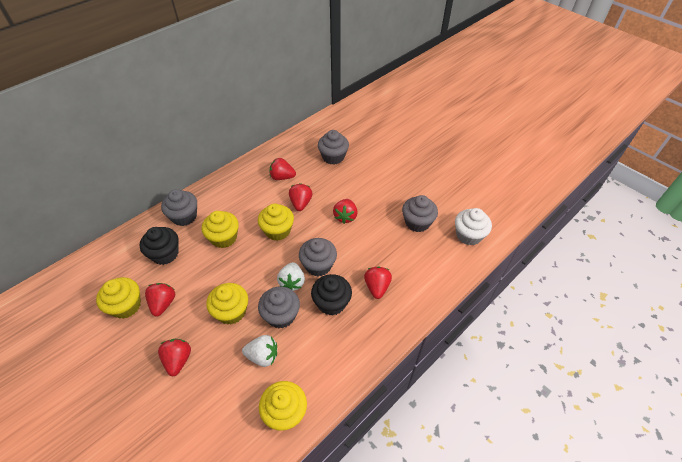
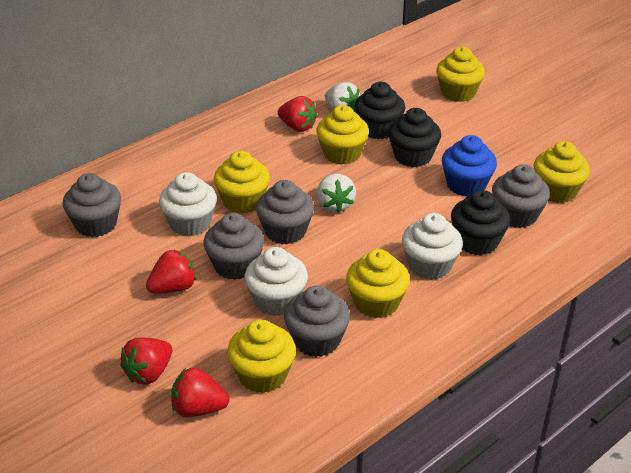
black cupcake: 2 -> 3
blue cupcake: 0 -> 1
red strawberry: 6 -> 4
white cupcake: 1 -> 3
yellow cupcake: 5 -> 6

